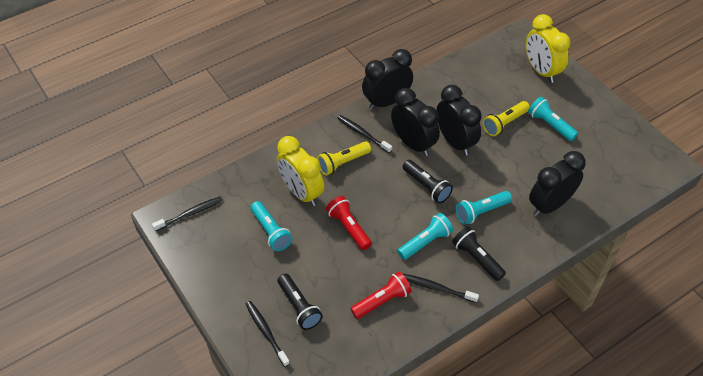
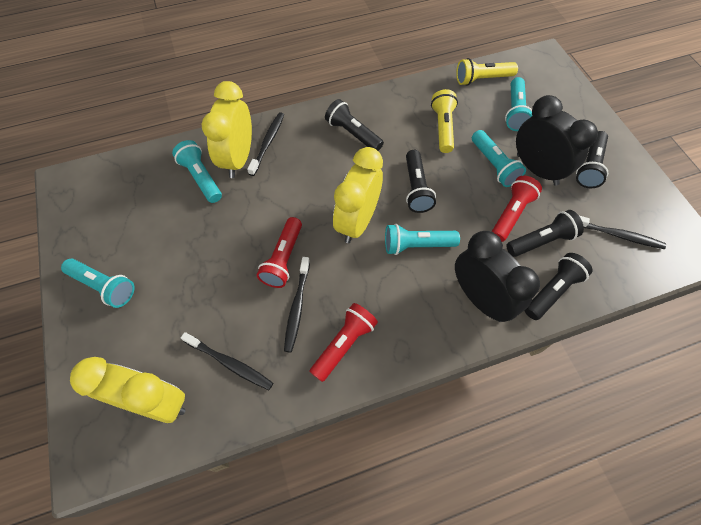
black clock: 4 -> 2
black flashlight: 3 -> 5
red flashlight: 2 -> 3
turquoise flashlight: 4 -> 5
yellow clock: 2 -> 3

